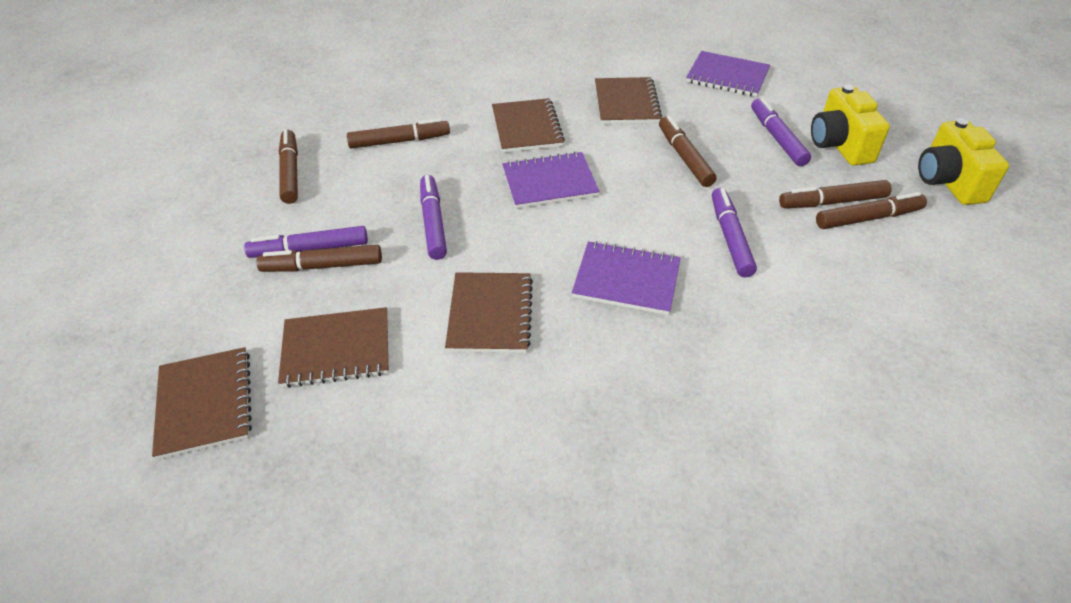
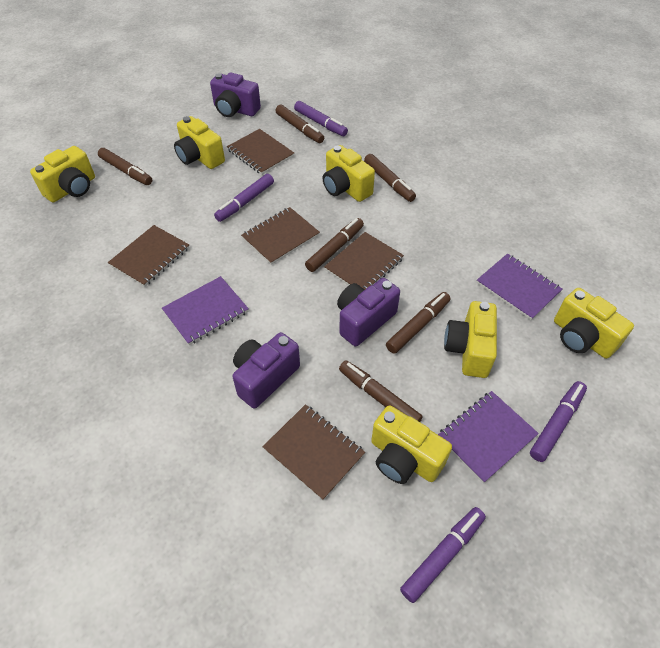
purple camera: 0 -> 3
yellow camera: 2 -> 6

